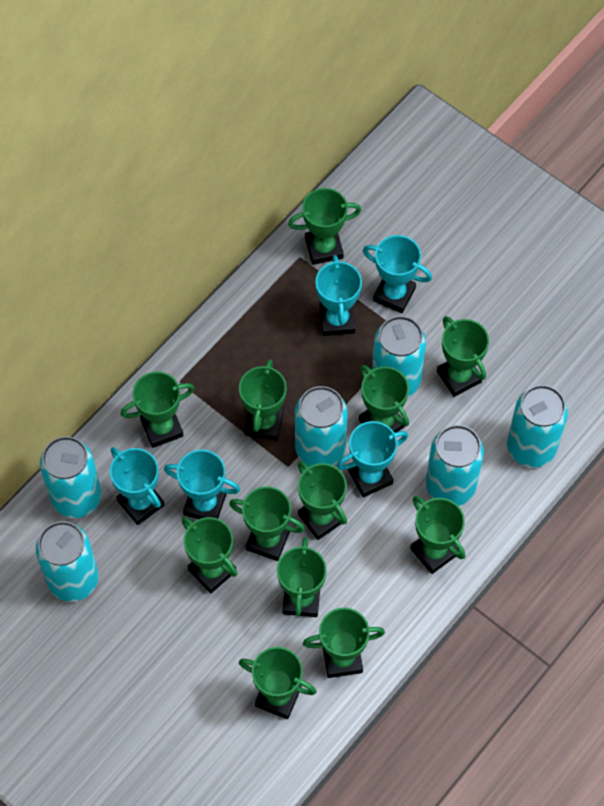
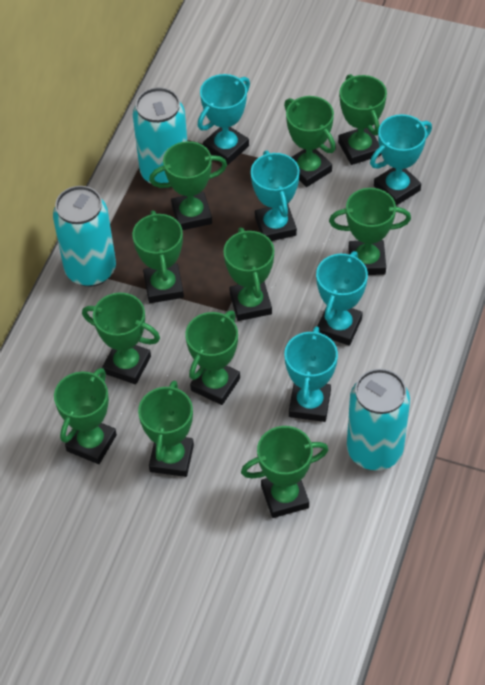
green trophy: 12 -> 11
turquoise can: 6 -> 3

